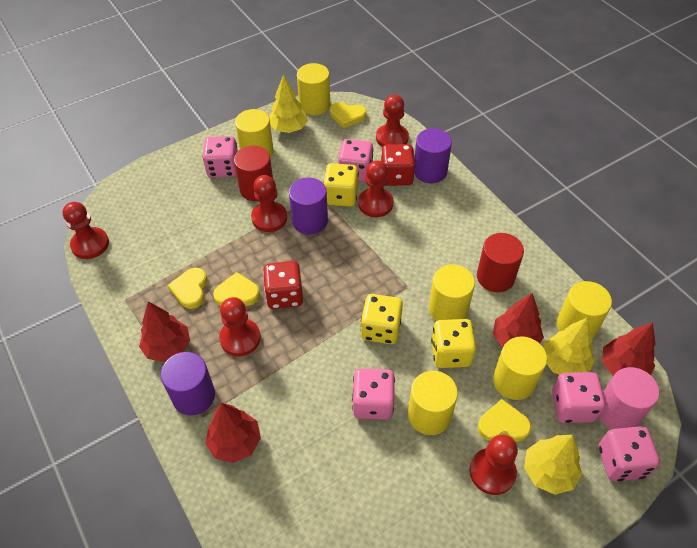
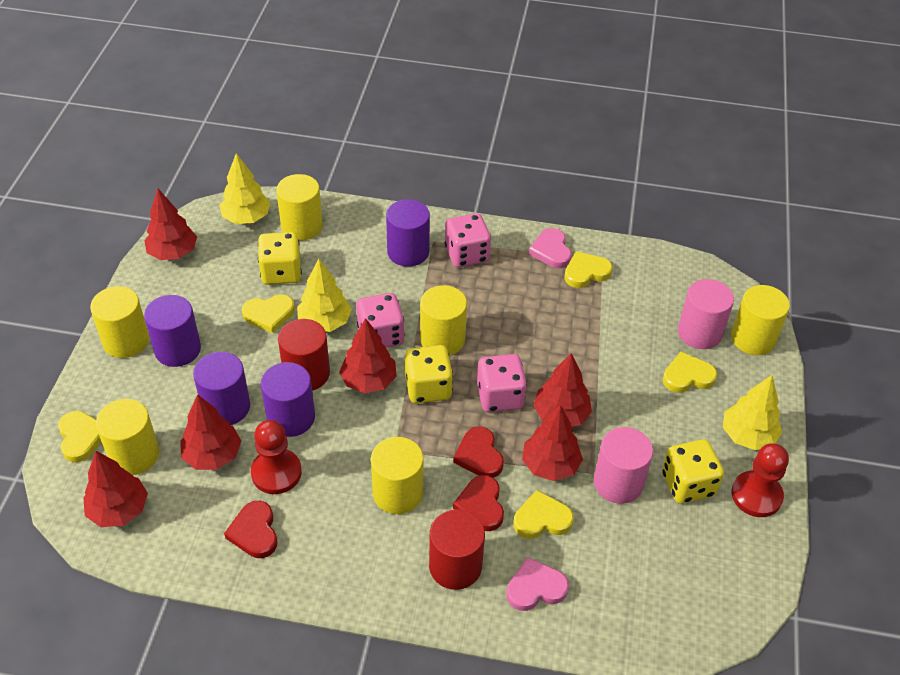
pink cylinder: 1 -> 2
pink dice: 5 -> 3
pink heart: 0 -> 2
purple cylinder: 3 -> 4
red dice: 2 -> 0
red heart: 0 -> 3
red pawn: 6 -> 2
red tree: 4 -> 6
yellow heart: 4 -> 5

